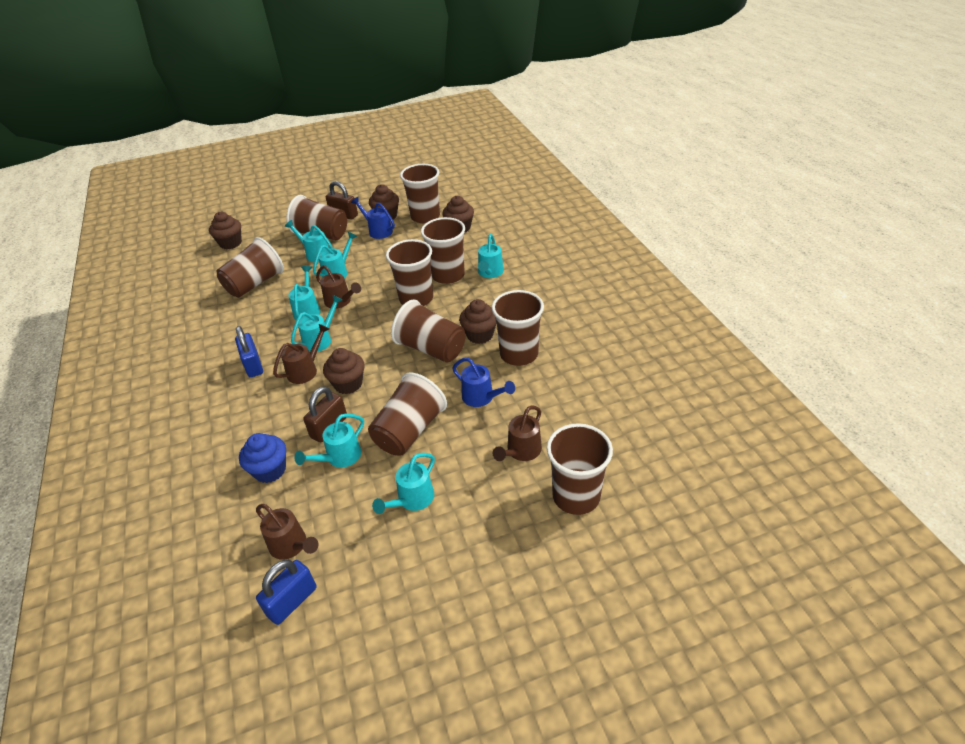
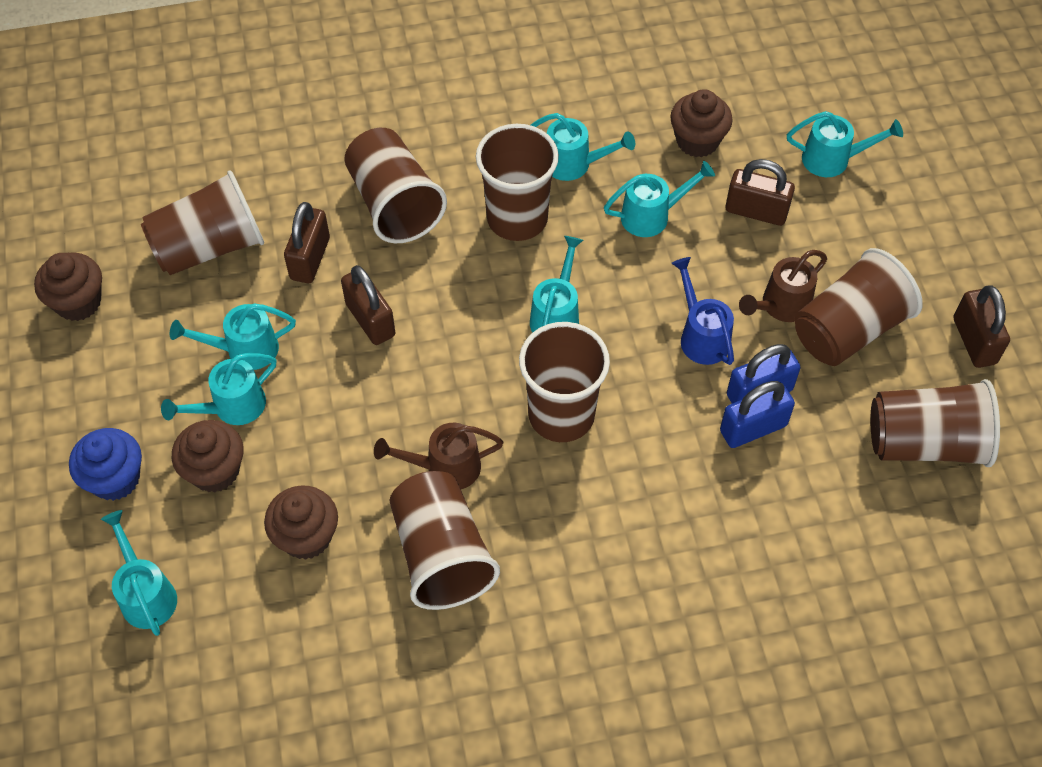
blue watering can: 2 -> 1
brown cup: 9 -> 7
brown cupcake: 5 -> 4
brown padlock: 2 -> 4
brown watering can: 4 -> 2

